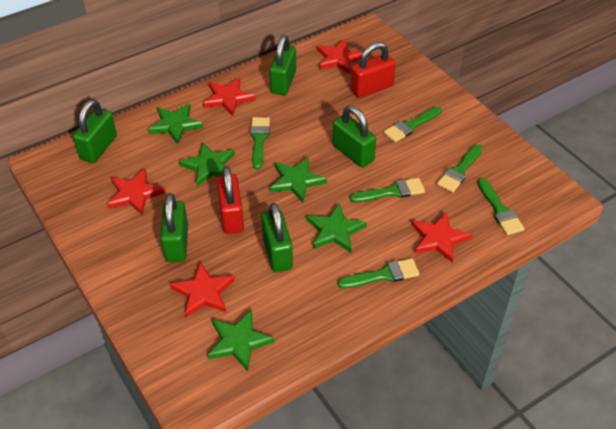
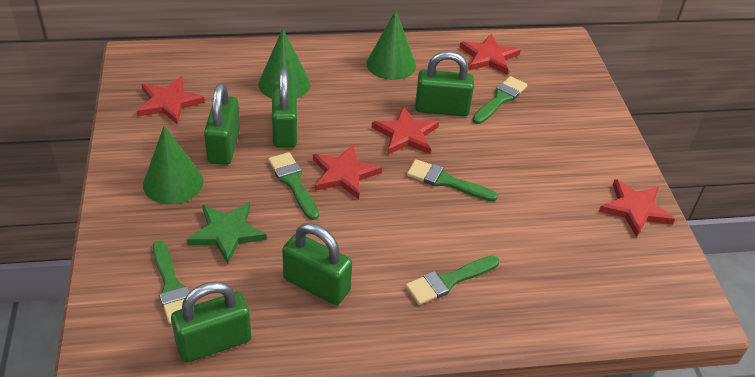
green brush: 6 -> 5
green cone: 0 -> 3
green star: 5 -> 1
red padlock: 2 -> 0

